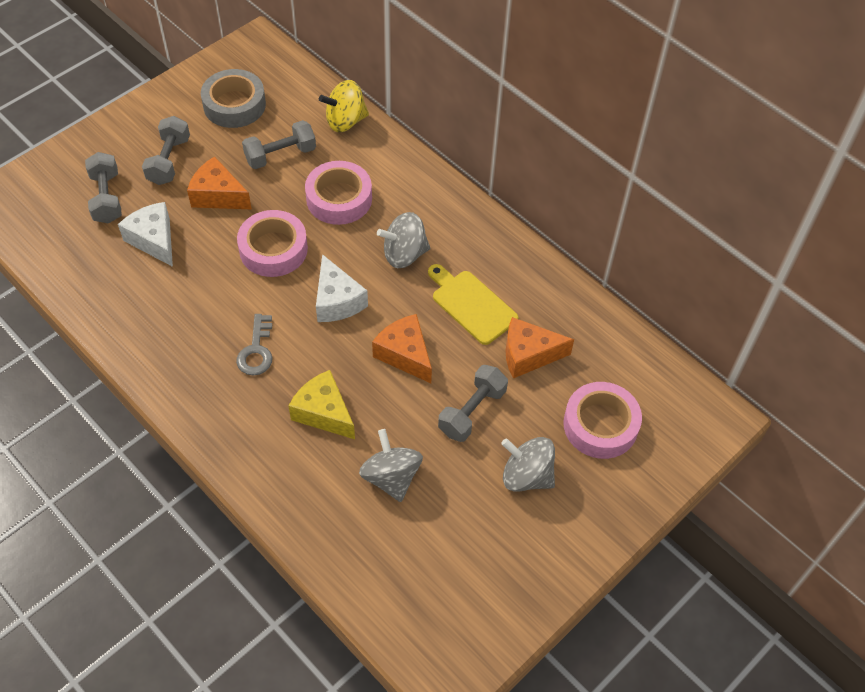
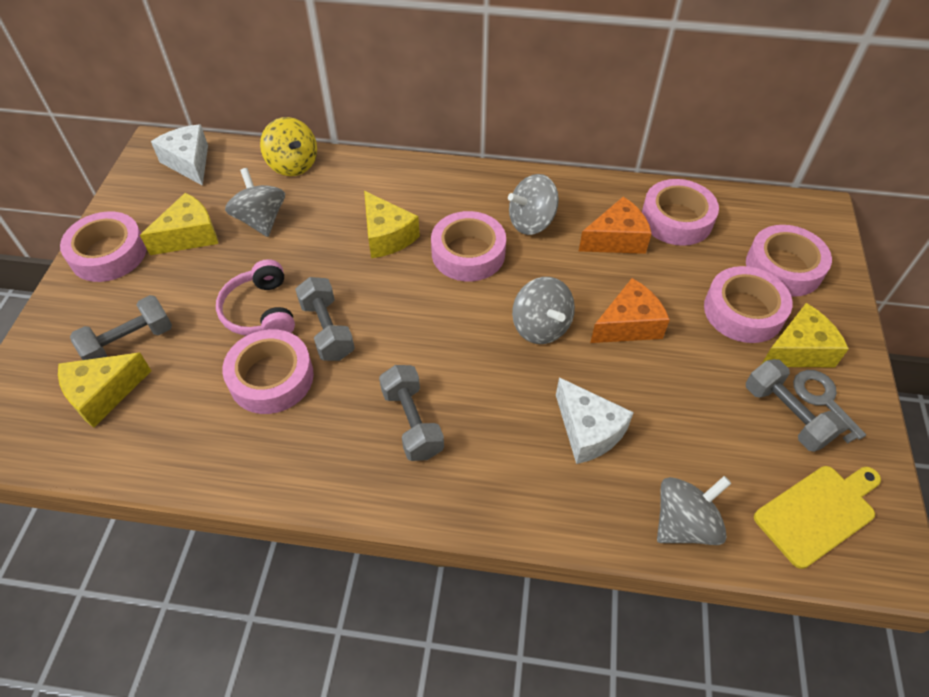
grey spinning top: 3 -> 4
grey tape: 1 -> 0
orange cheese: 3 -> 2
pink headphones: 0 -> 1
pink tape: 3 -> 6
yellow cheese: 1 -> 4

